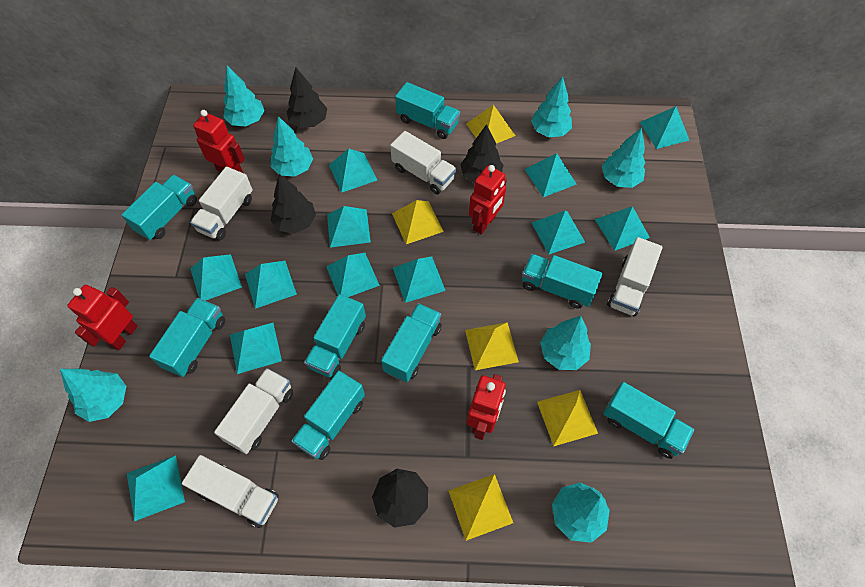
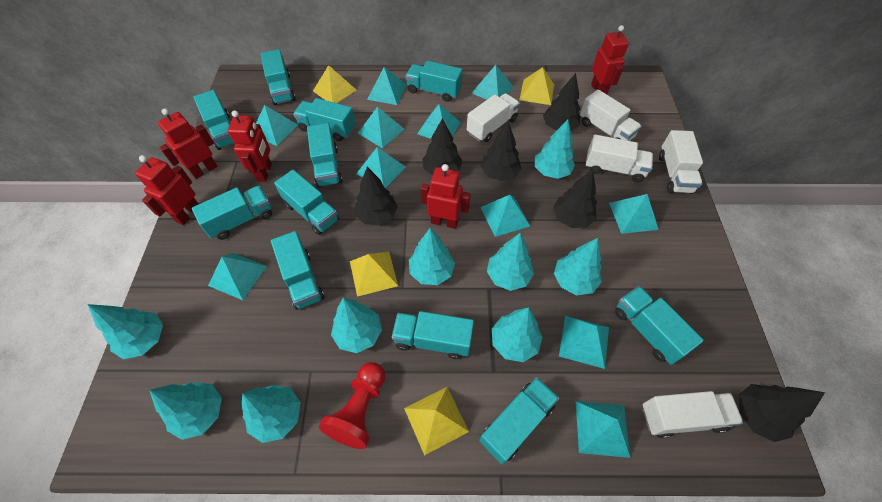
black tree: 4 -> 6
red pawn: 0 -> 1
red robot: 4 -> 5
turquoise pyramid: 12 -> 11
turquoise tree: 7 -> 9
turquoise truck: 8 -> 11
yellow pyramid: 5 -> 4

